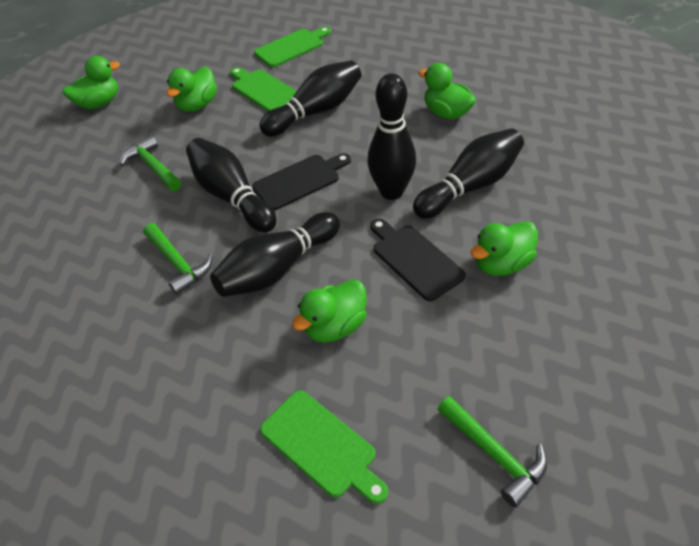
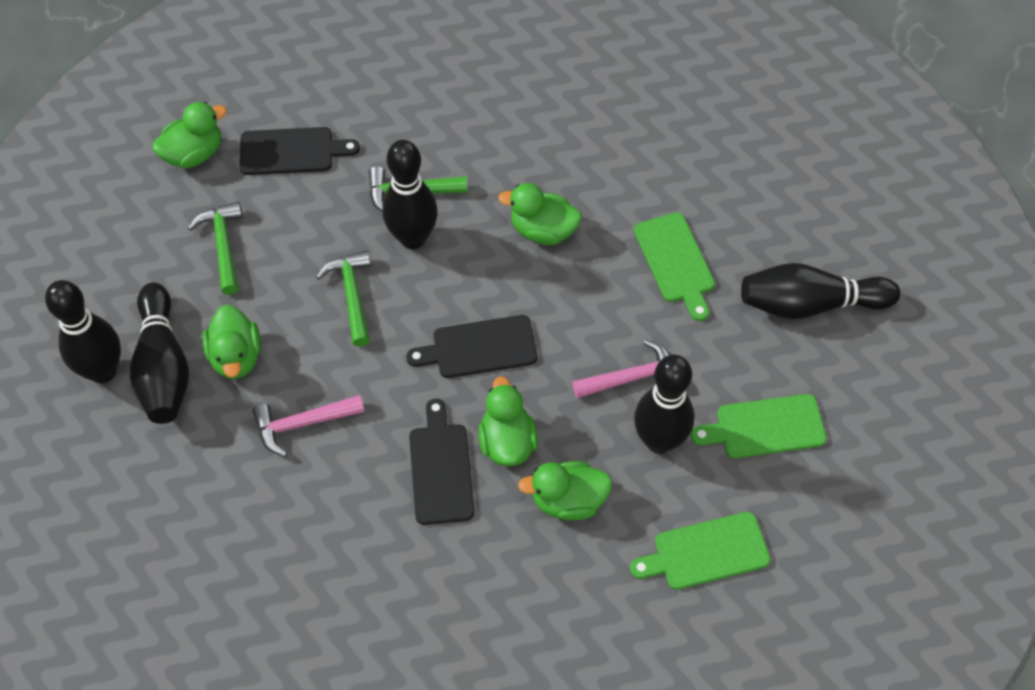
black cutting board: 2 -> 3
pink hammer: 0 -> 2

